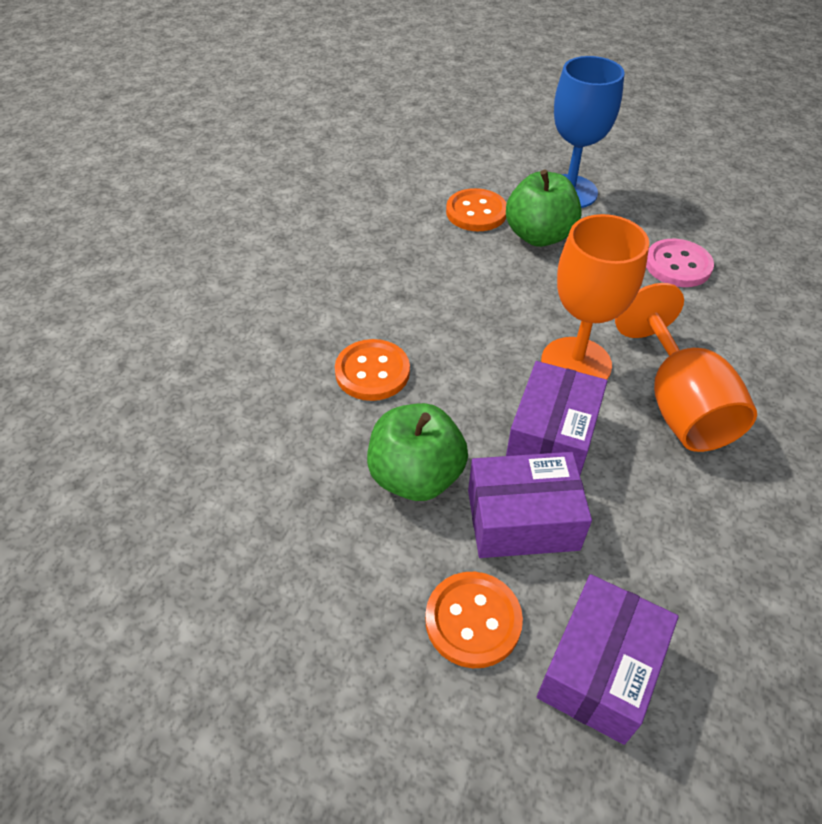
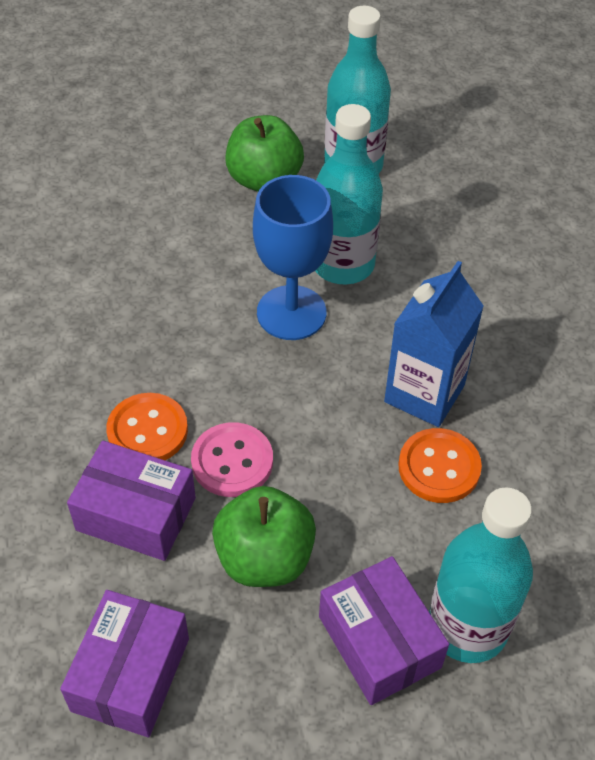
blue carton: 0 -> 1
orange button: 3 -> 2
orange goblet: 2 -> 0
turquoise bottle: 0 -> 3

